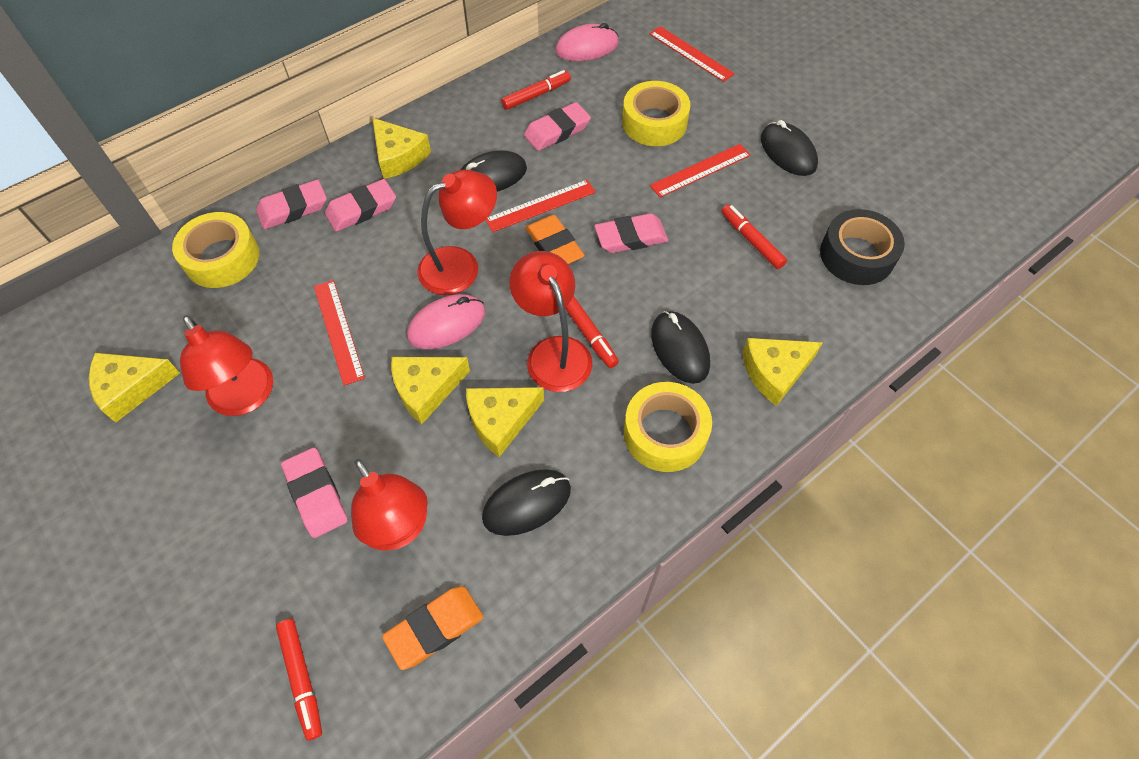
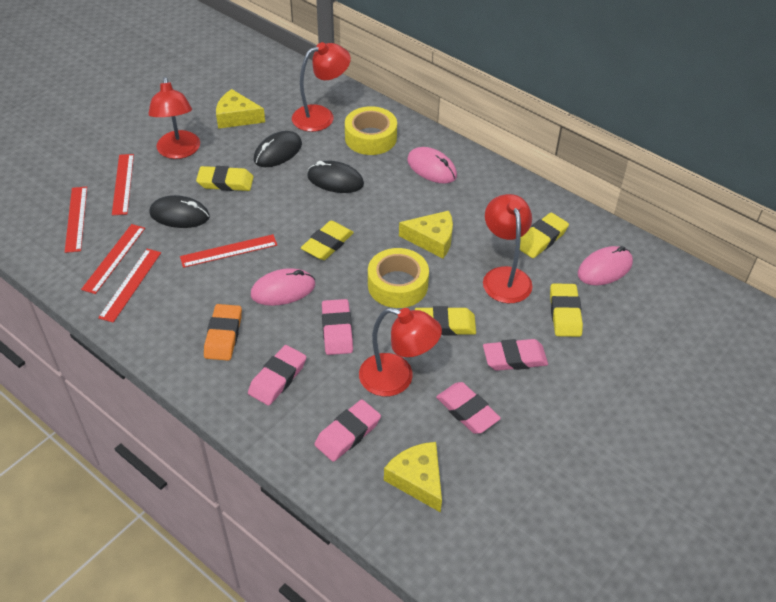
black mouse: 4 -> 3
black tape: 1 -> 0
orange eraser: 2 -> 1
pink mouse: 2 -> 3
red marker: 4 -> 0
red ruler: 4 -> 5
yellow cheese: 5 -> 3
yellow eraser: 0 -> 5
yellow tape: 3 -> 2

